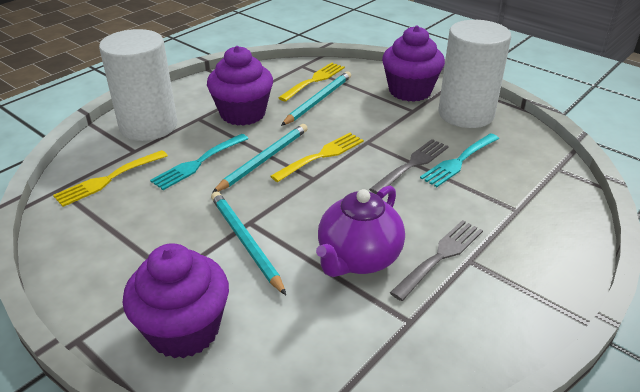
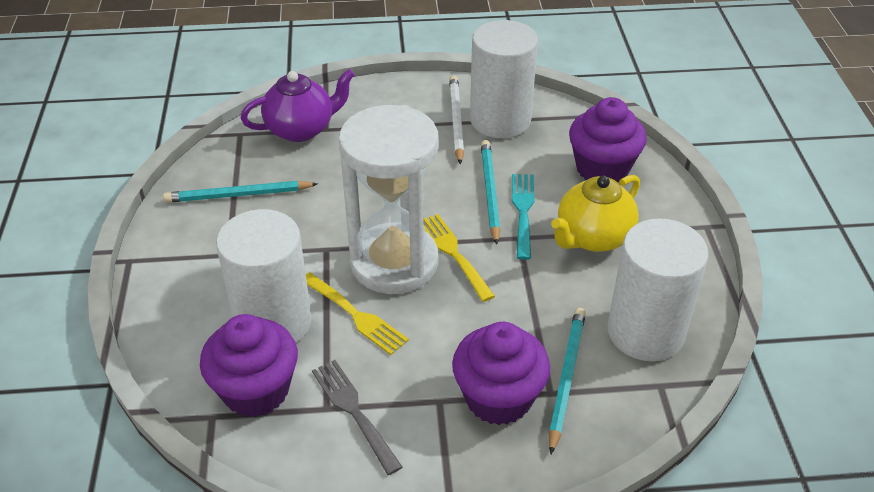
grey fork: 2 -> 1
turquoise fork: 2 -> 1
white cylinder: 2 -> 3
white hourglass: 0 -> 1
white pencil: 0 -> 1
yellow fork: 3 -> 2
yellow teapot: 0 -> 1

